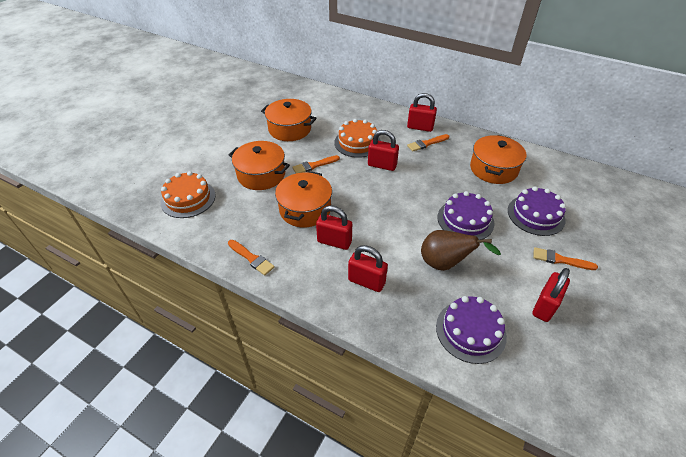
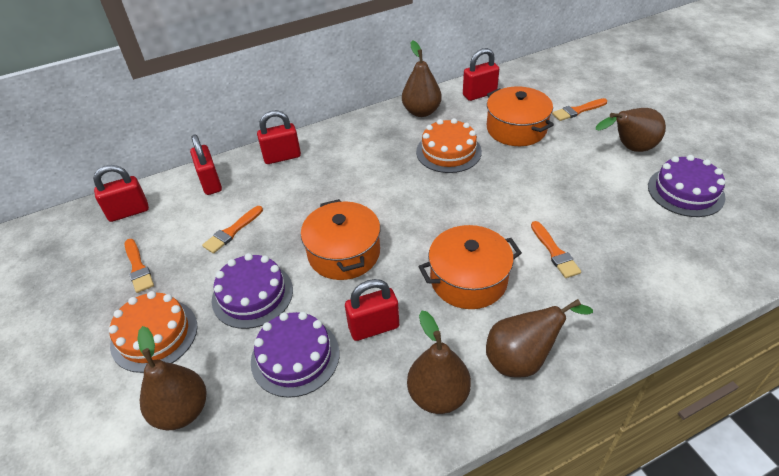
brown pear: 1 -> 5
orange pot: 4 -> 3

